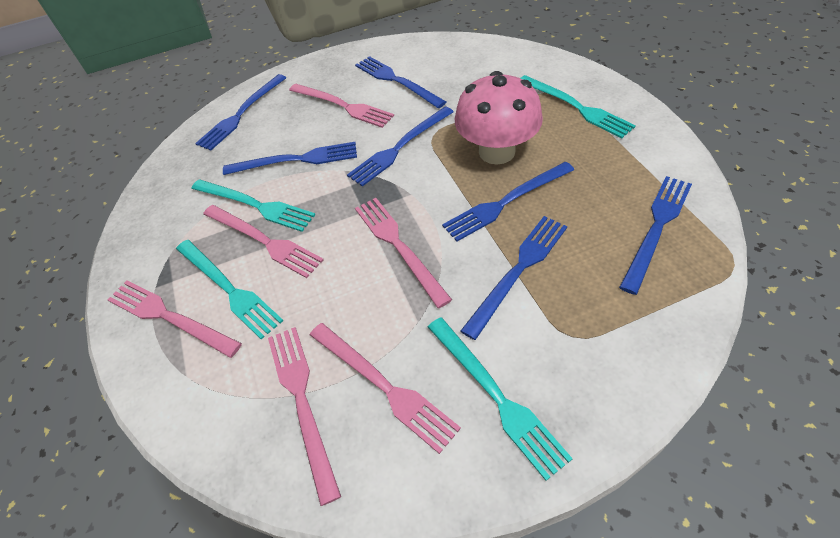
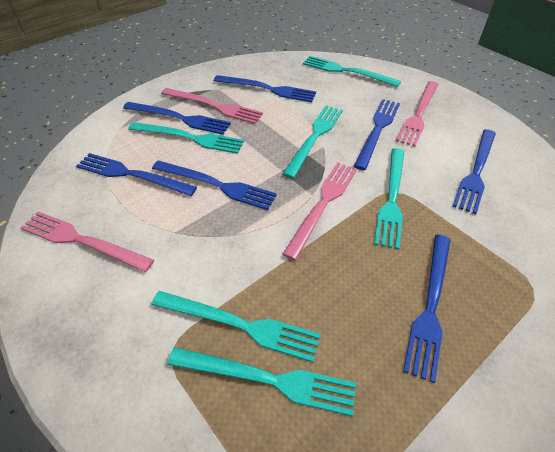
pink fork: 6 -> 4
pink mushroom: 1 -> 0
turquoise fork: 4 -> 6

